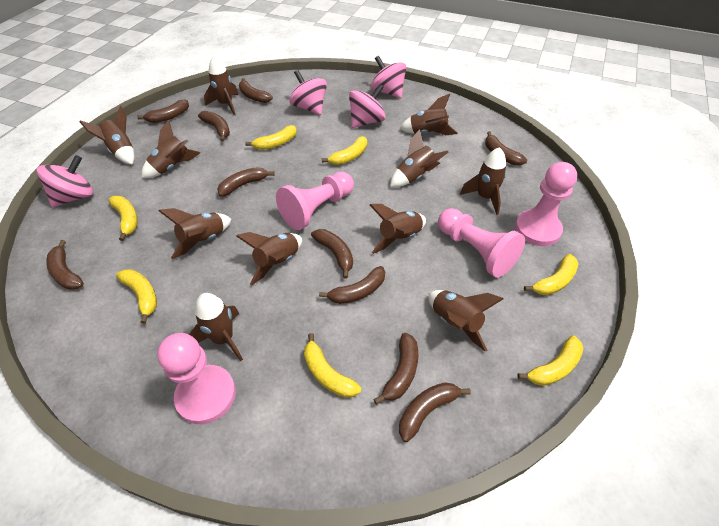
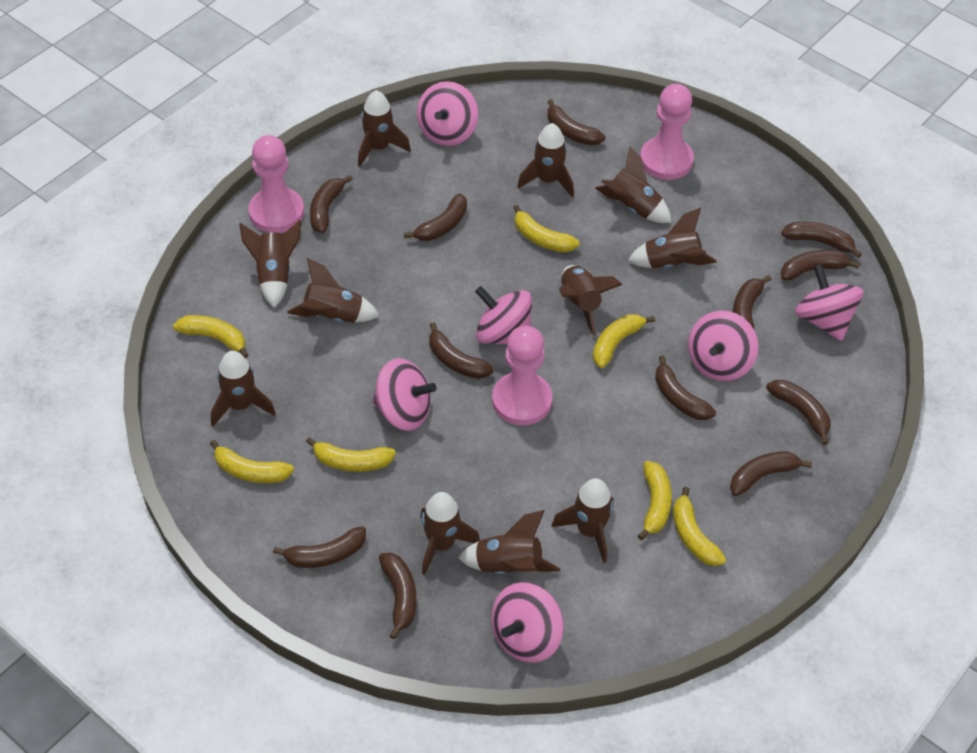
brown banana: 10 -> 12
pink pawn: 4 -> 3
pink spinning top: 4 -> 6

